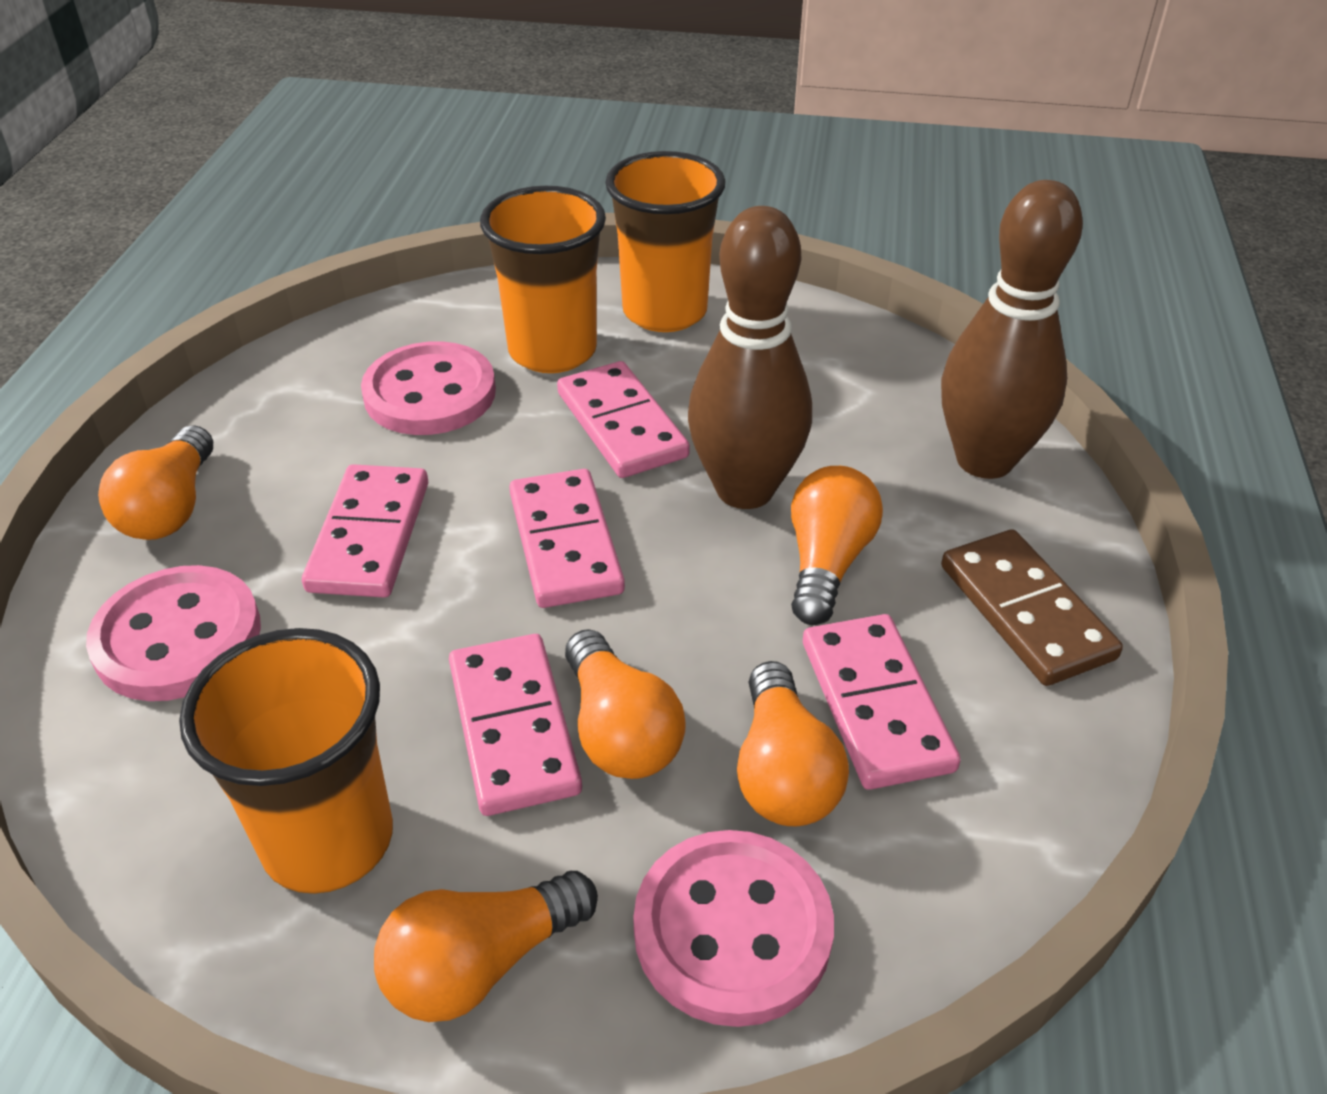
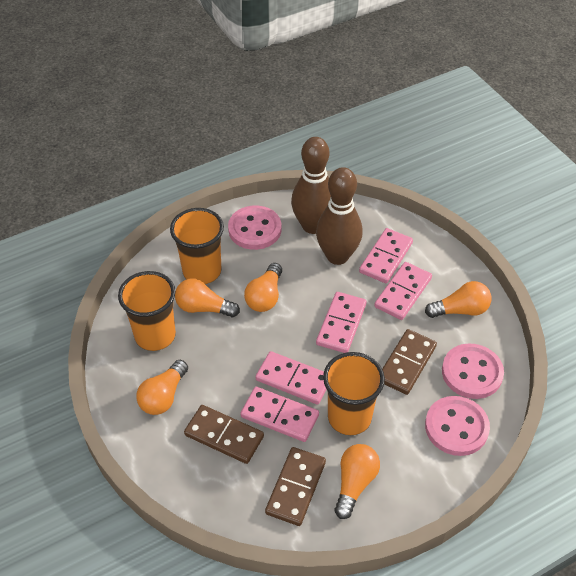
brown domino: 1 -> 3

